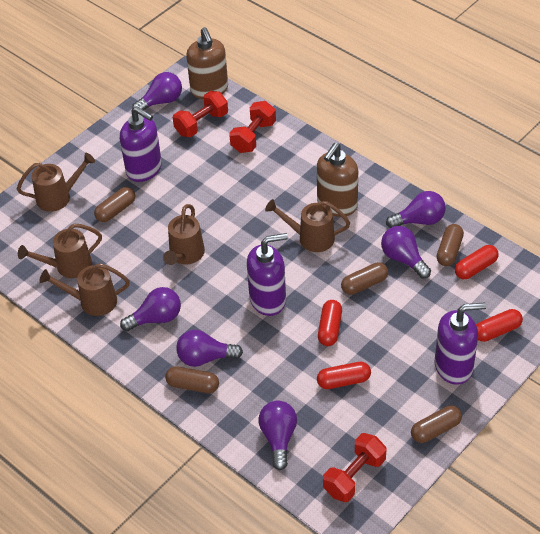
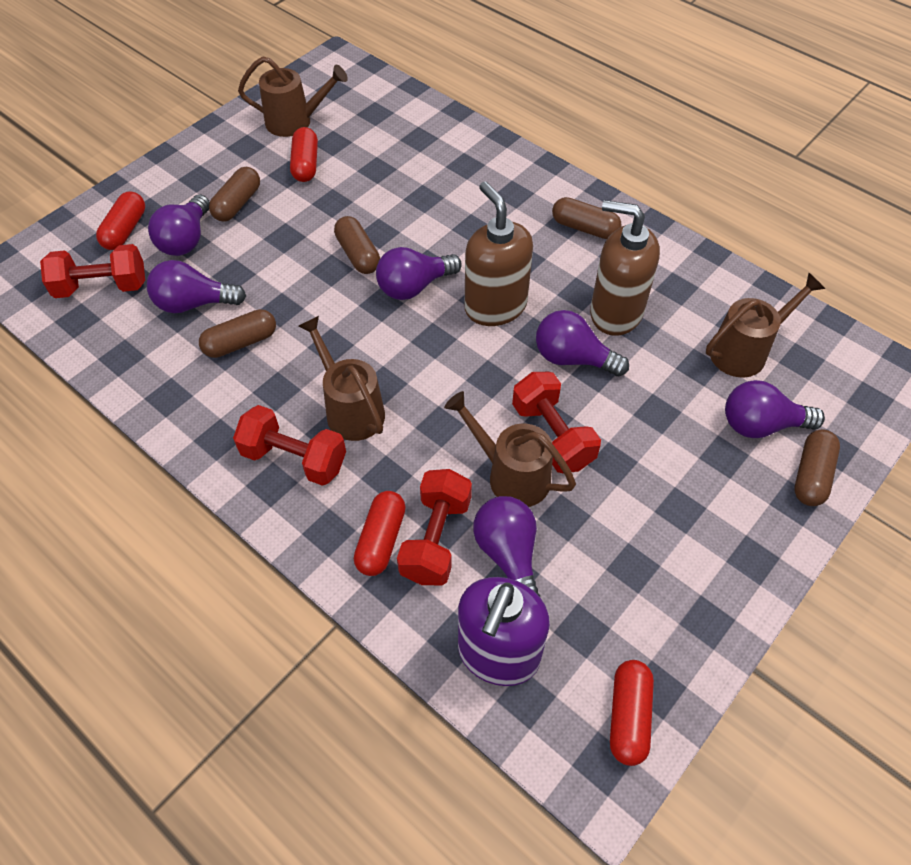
brown watering can: 5 -> 4
purple soap dispenser: 3 -> 1
red dumbbell: 3 -> 4

